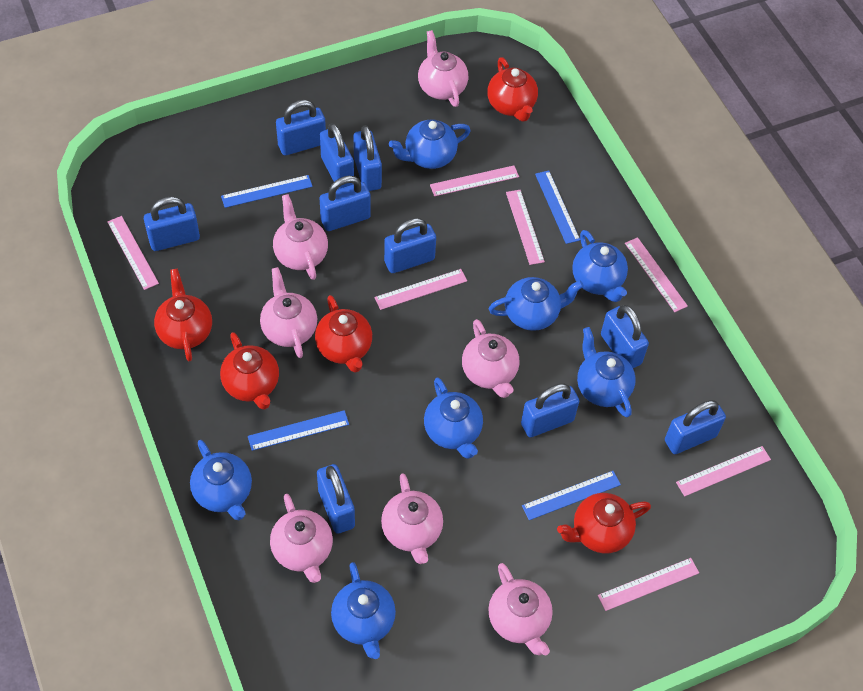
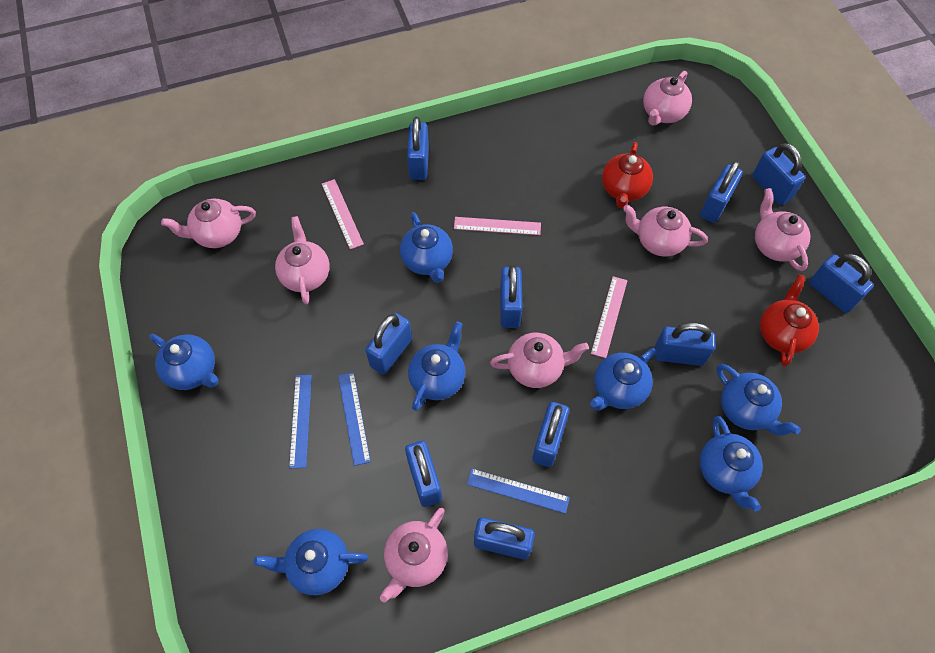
blue ruler: 4 -> 3
pink ruler: 7 -> 3
red teapot: 5 -> 2

